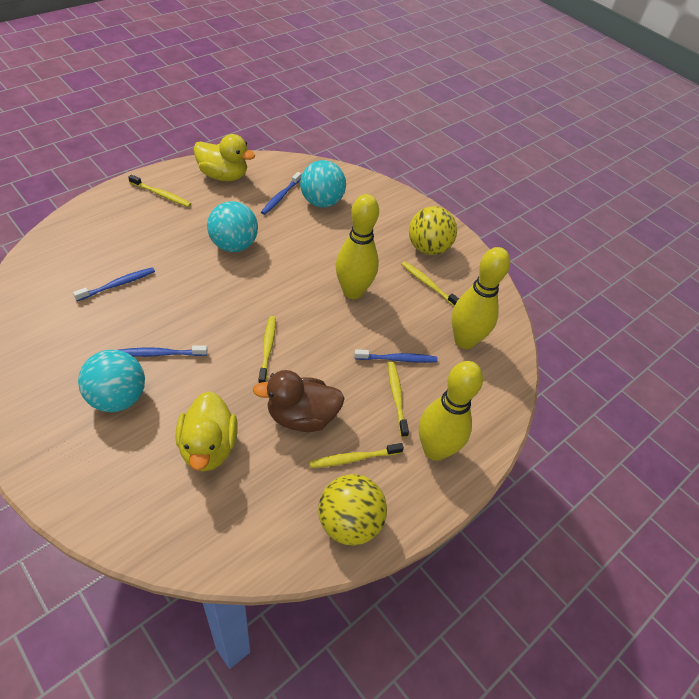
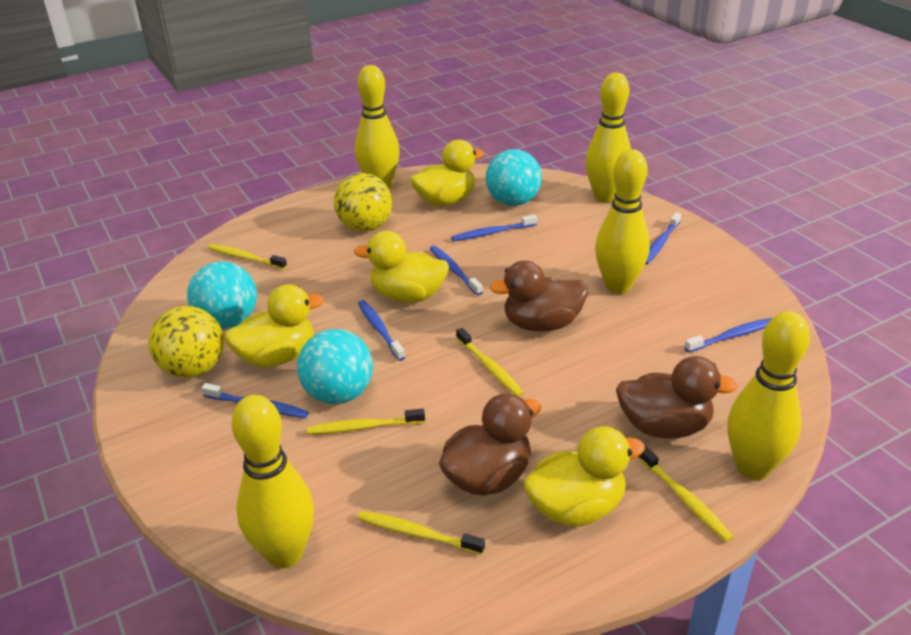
blue toothbrush: 4 -> 6
brown duck: 1 -> 3
yellow bowling pin: 3 -> 5
yellow duck: 2 -> 4

